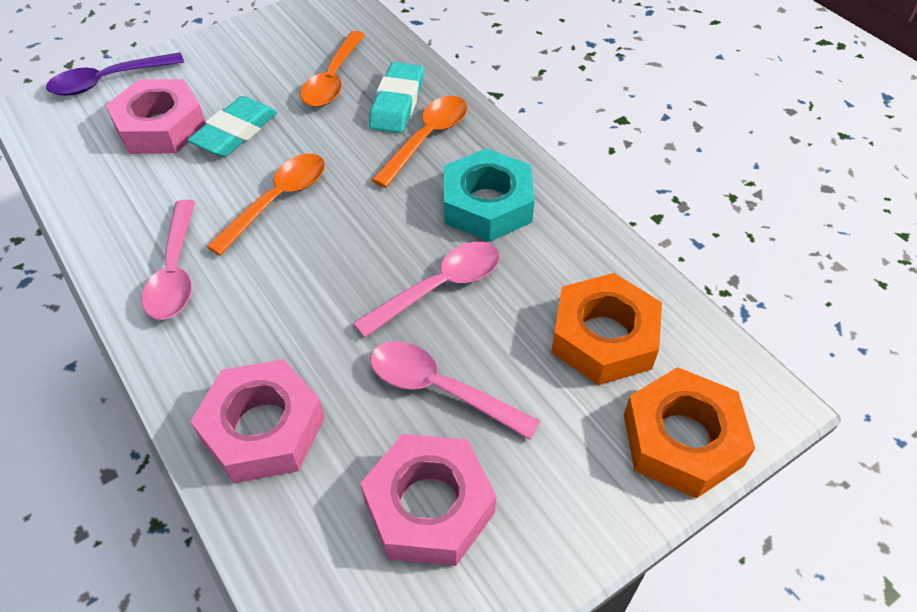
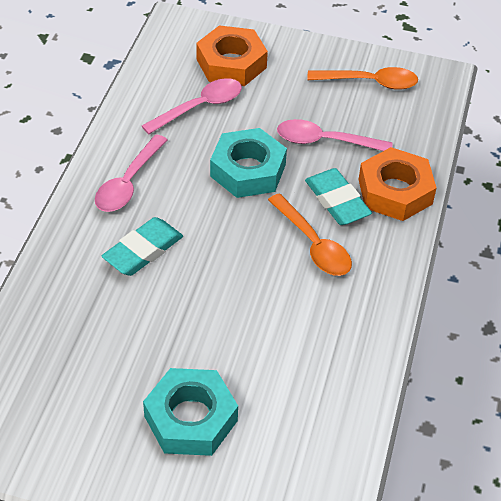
orange spoon: 3 -> 2
pink nut: 3 -> 0
purple spoon: 1 -> 0
turquoise nut: 1 -> 2

